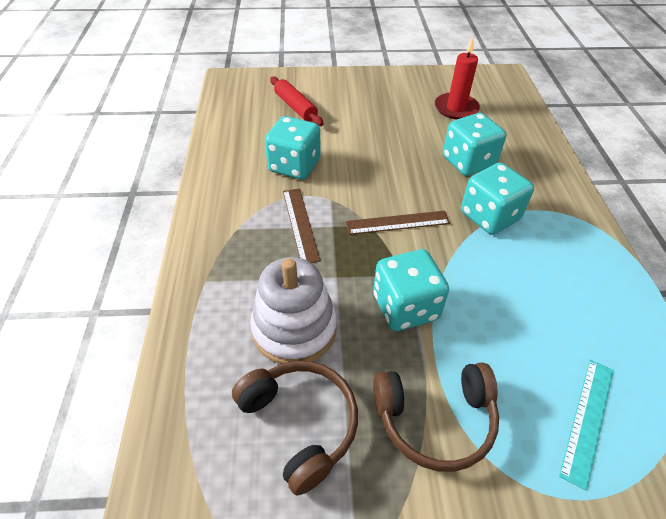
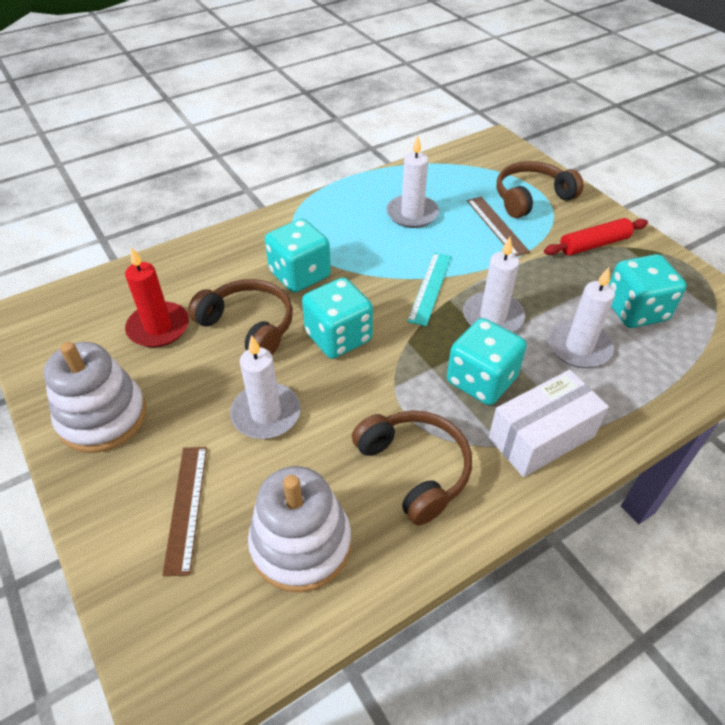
brown headphones: 2 -> 3
white box: 0 -> 1
white candle: 0 -> 4
white stacking toy: 1 -> 2

